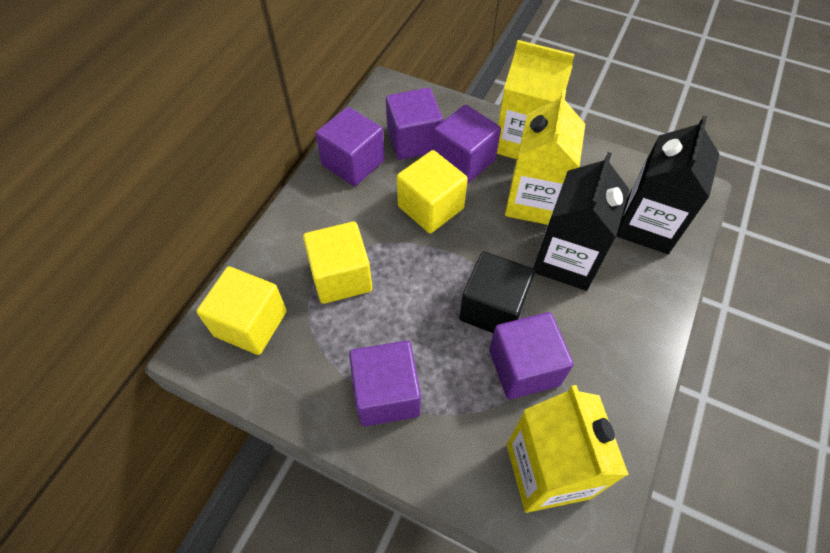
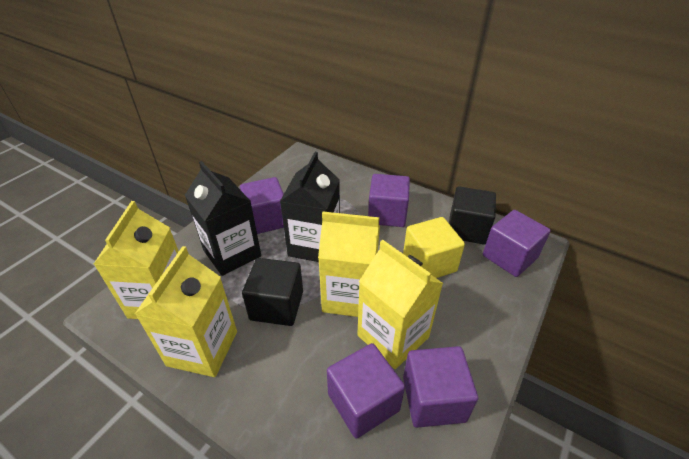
black cube: 1 -> 2
yellow carton: 3 -> 4
yellow cube: 3 -> 1

